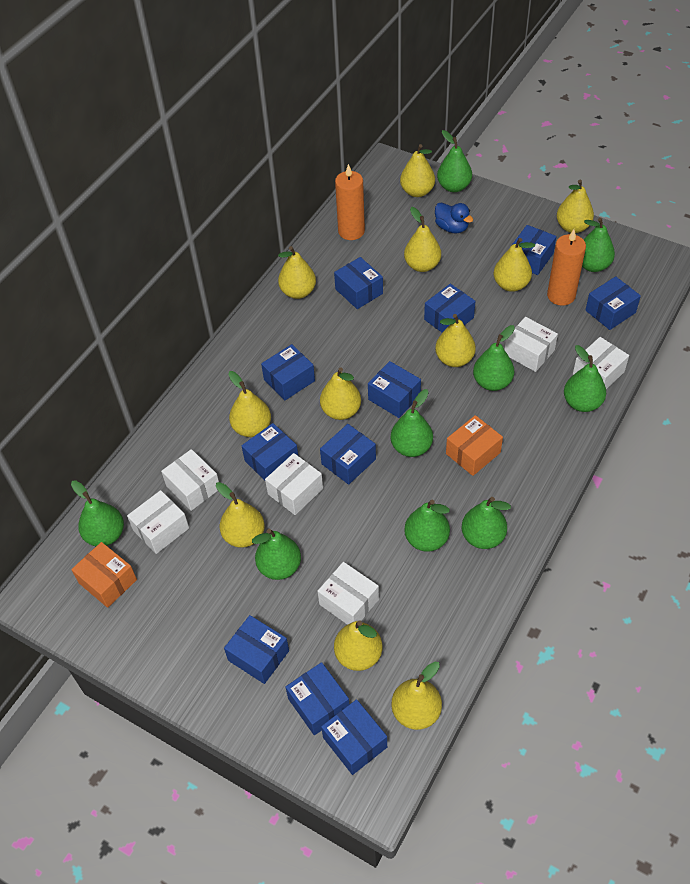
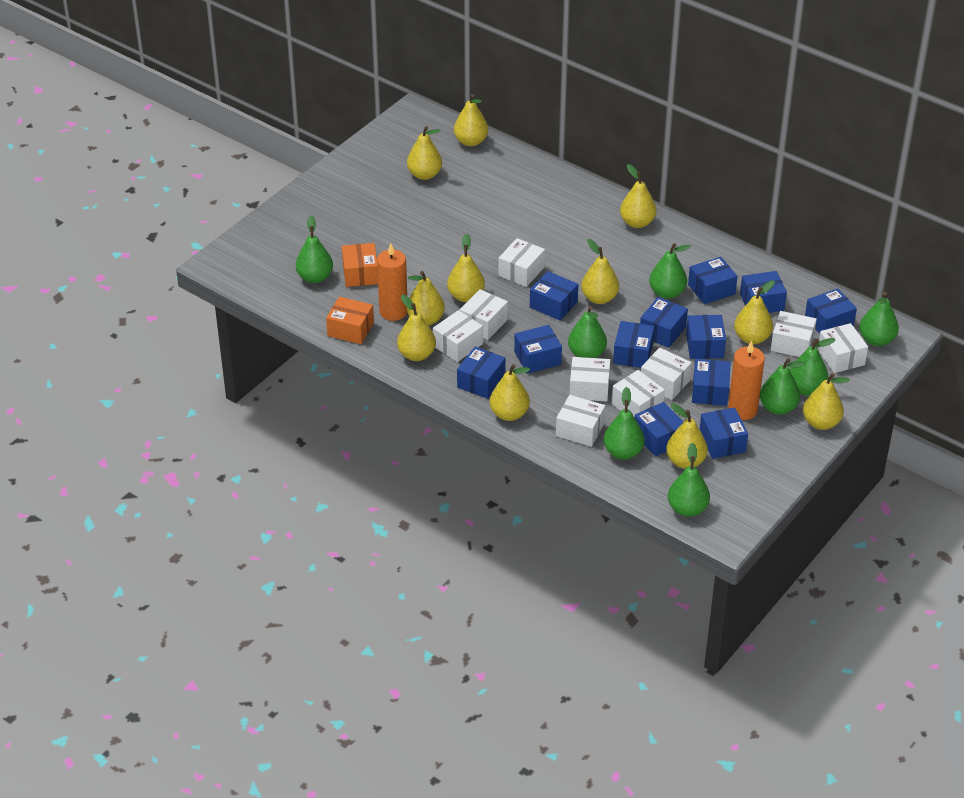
blue box: 11 -> 12
blue duck: 1 -> 0
green pear: 9 -> 8
white box: 6 -> 9

